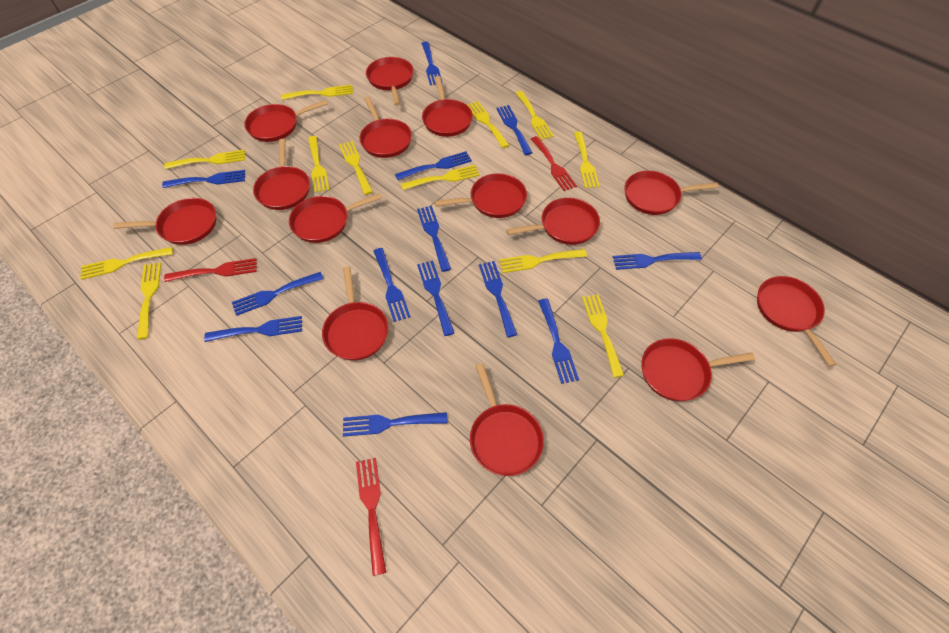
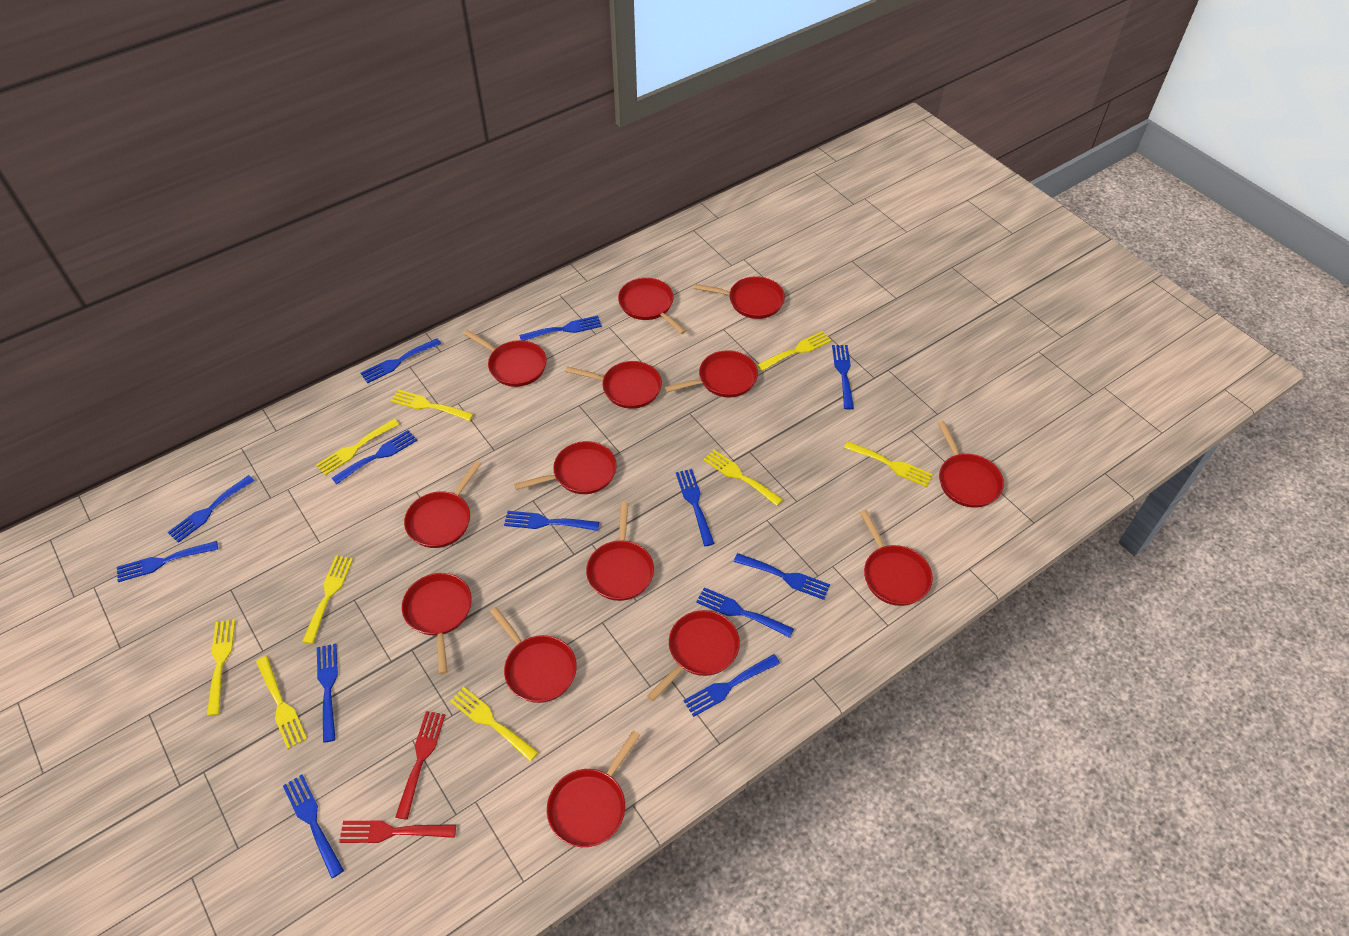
red fork: 3 -> 2
yellow fork: 12 -> 9

